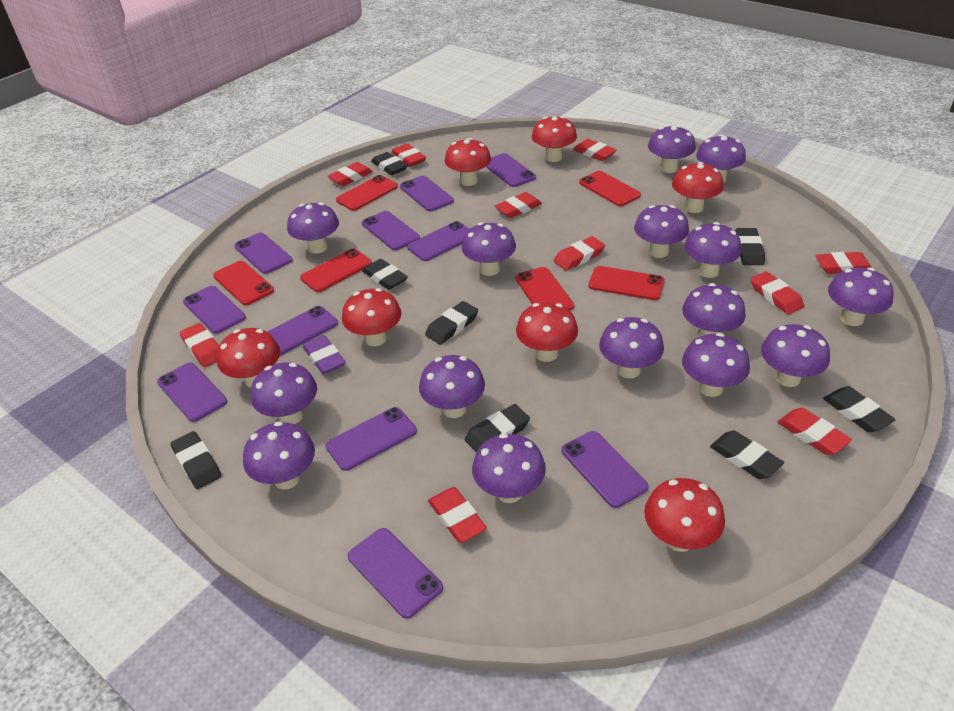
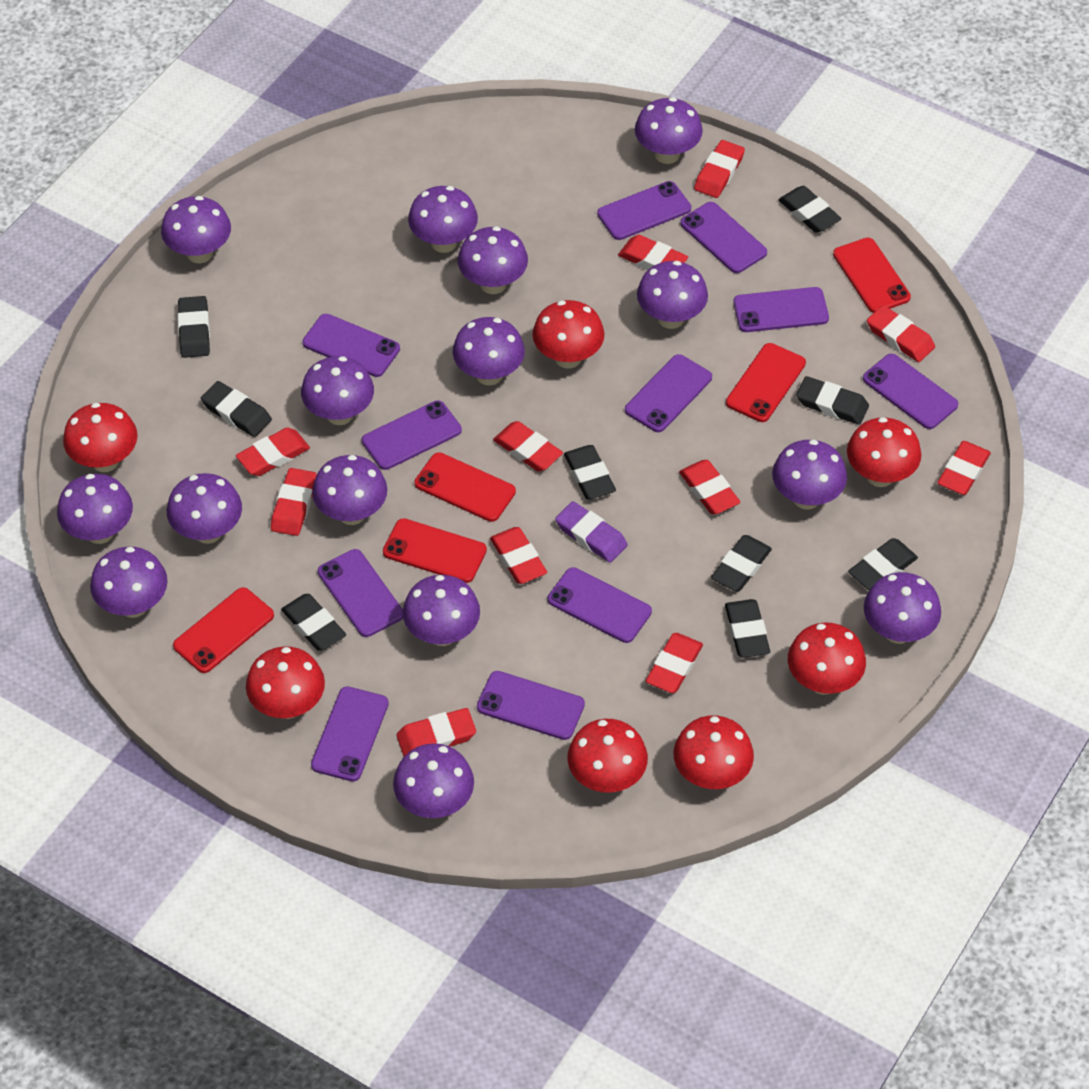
black eraser: 8 -> 9
red eraser: 10 -> 11
red phone: 6 -> 5

